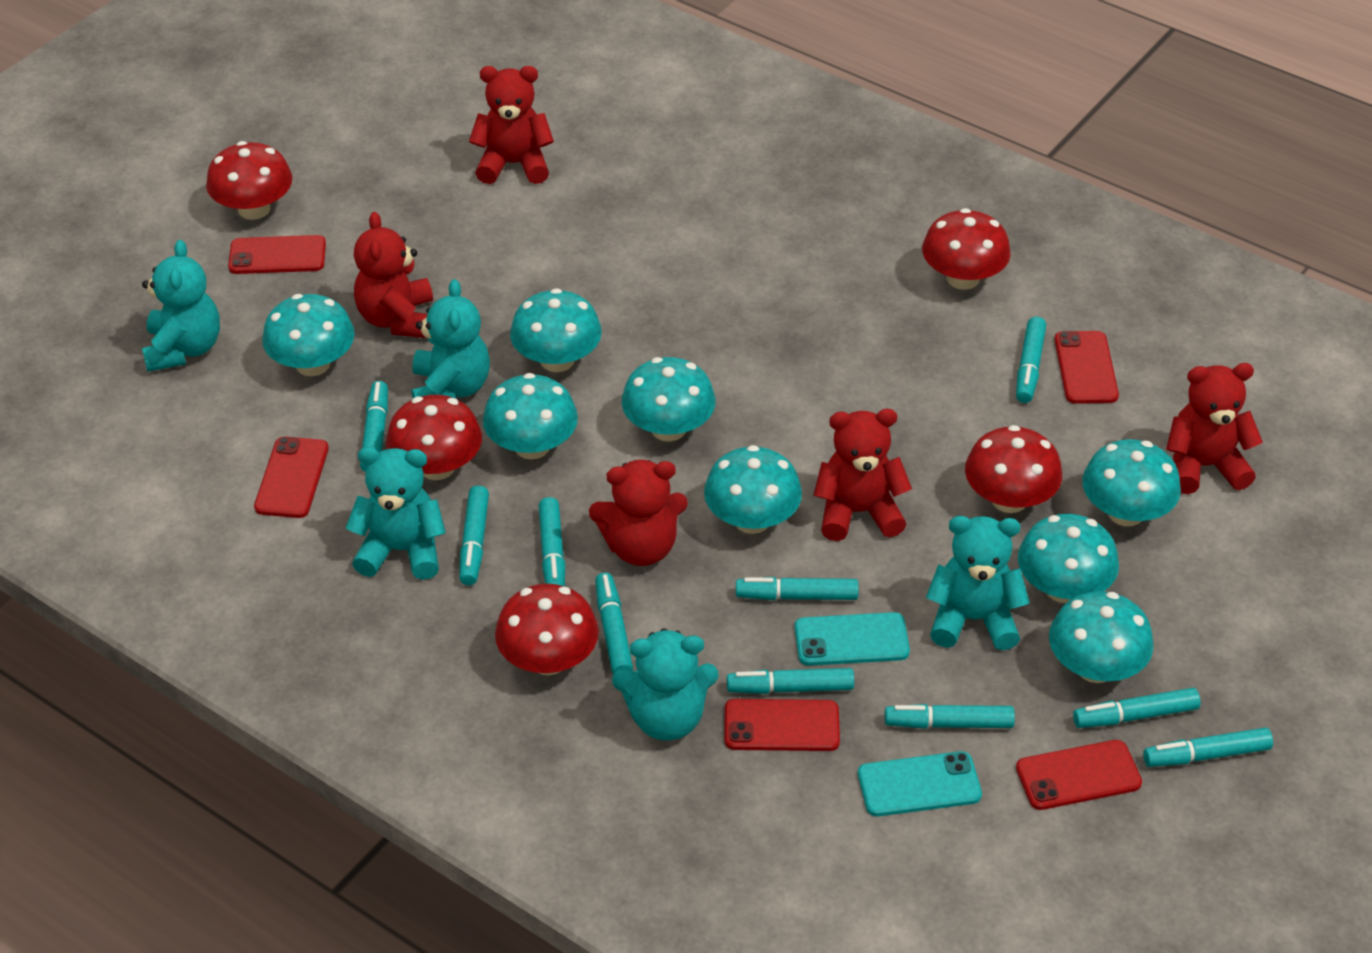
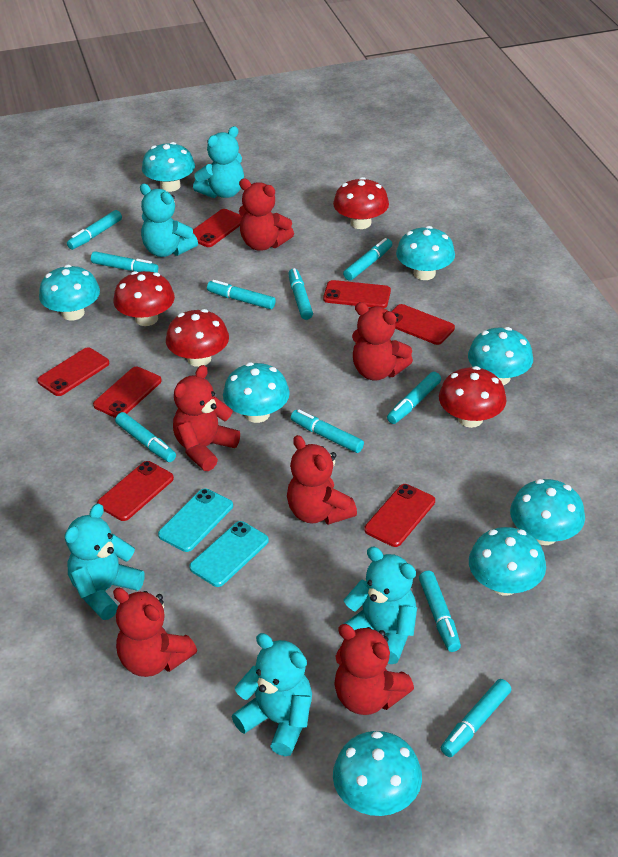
red mushroom: 5 -> 4
red phone: 5 -> 7
red teddy bear: 5 -> 6

